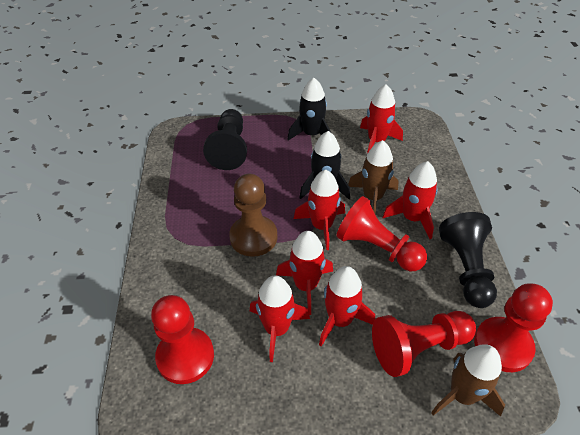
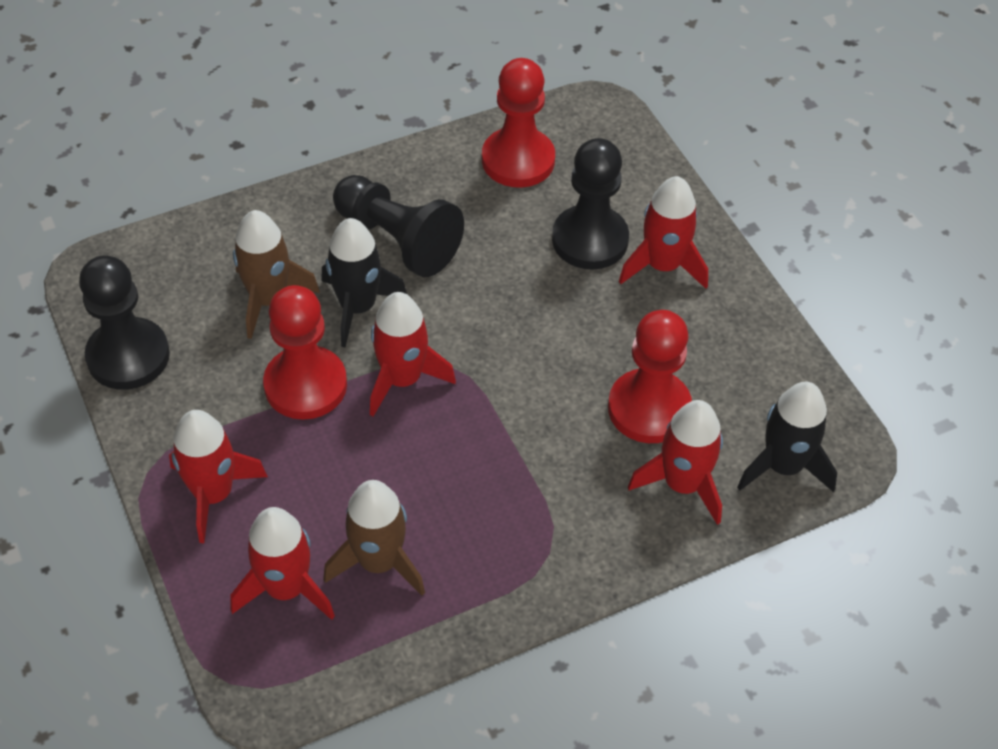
black pawn: 2 -> 3
brown pawn: 1 -> 0
red pawn: 4 -> 3
red rocket: 6 -> 5

